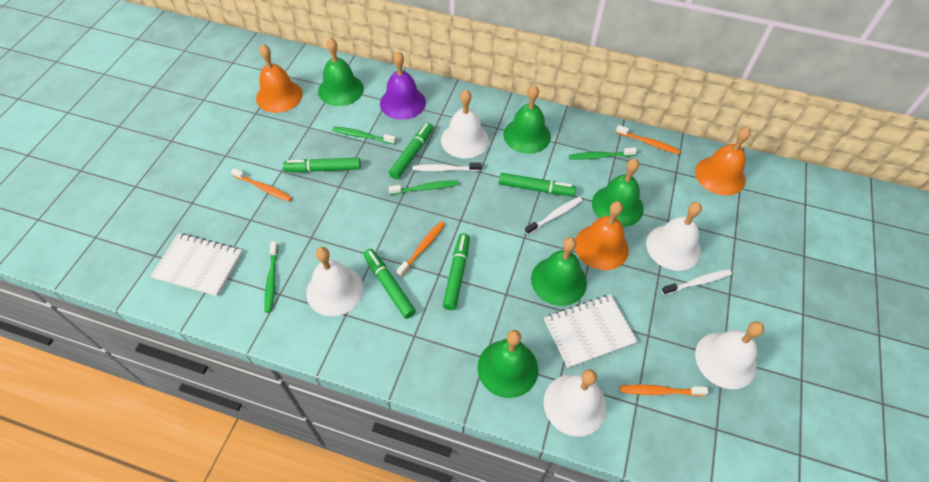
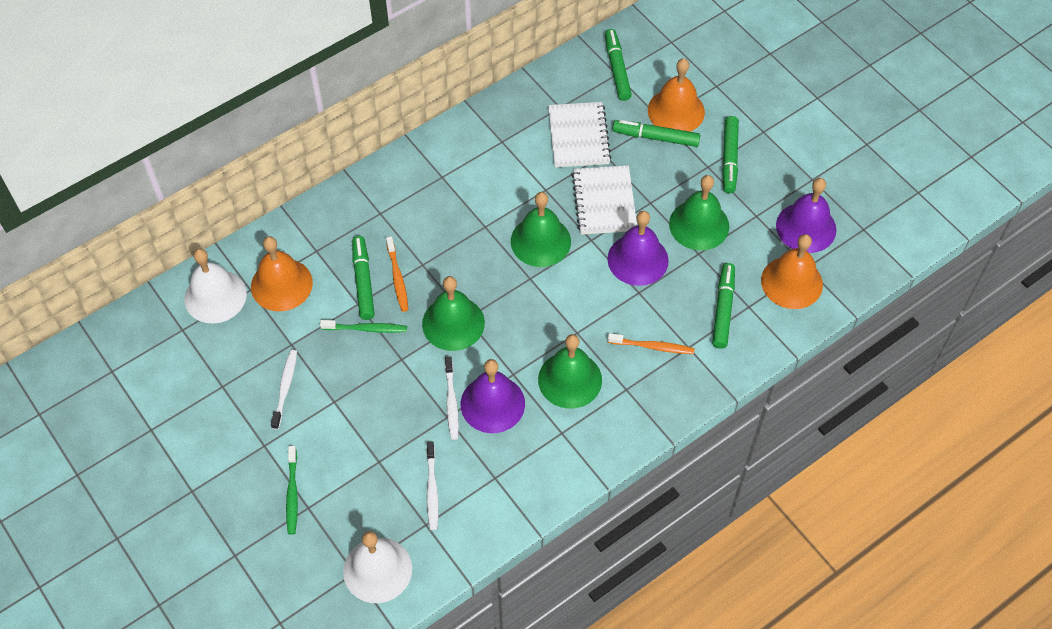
green bell: 5 -> 4
green toothbrush: 4 -> 2
orange toothbrush: 4 -> 2
purple bell: 1 -> 3
white bell: 5 -> 2

